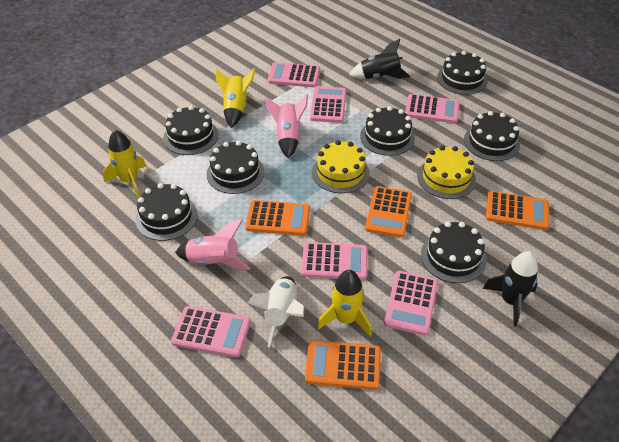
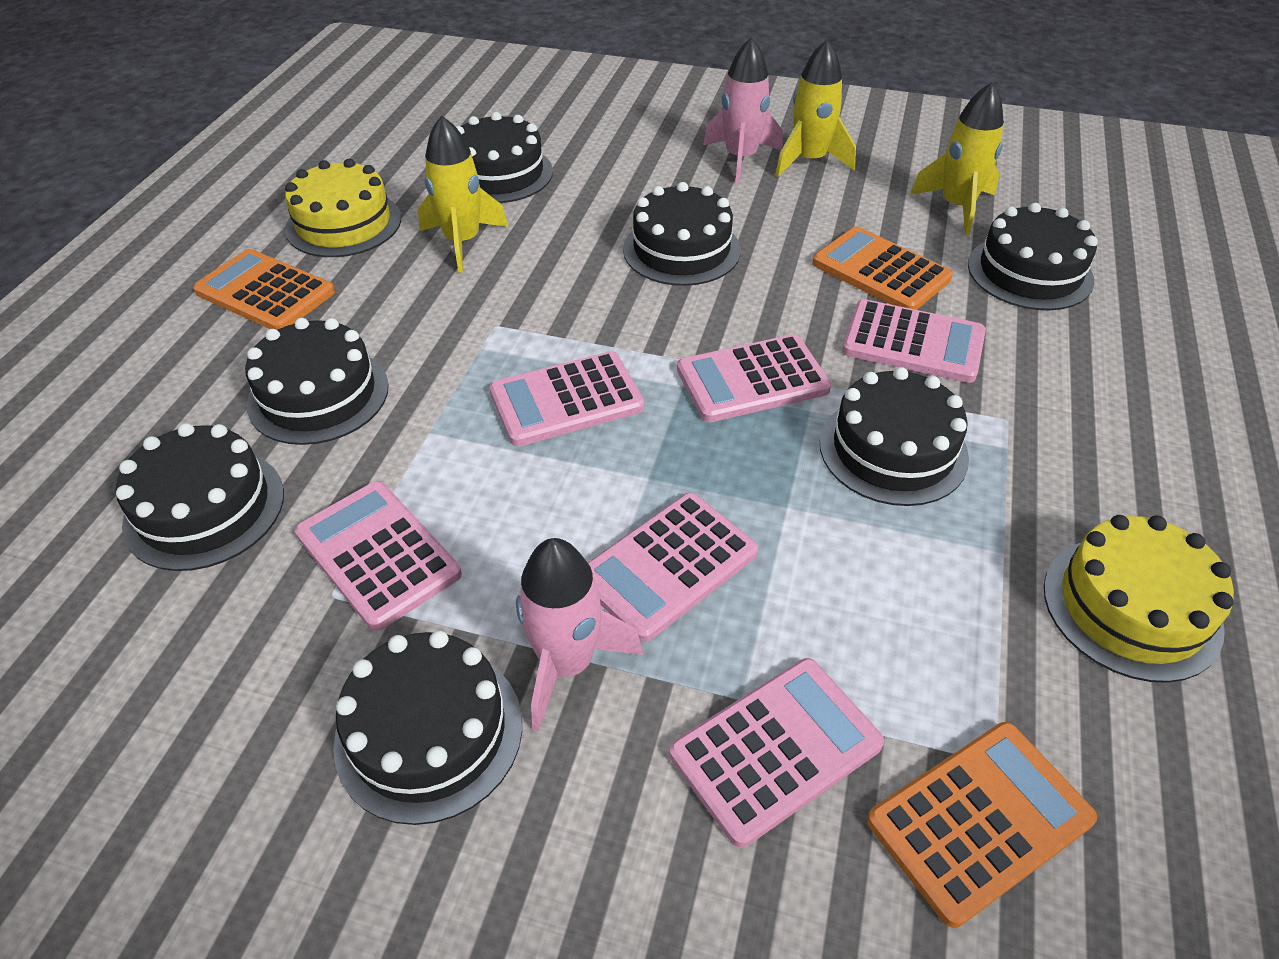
black rocket: 2 -> 0
orange calculator: 4 -> 3
white rocket: 1 -> 0

